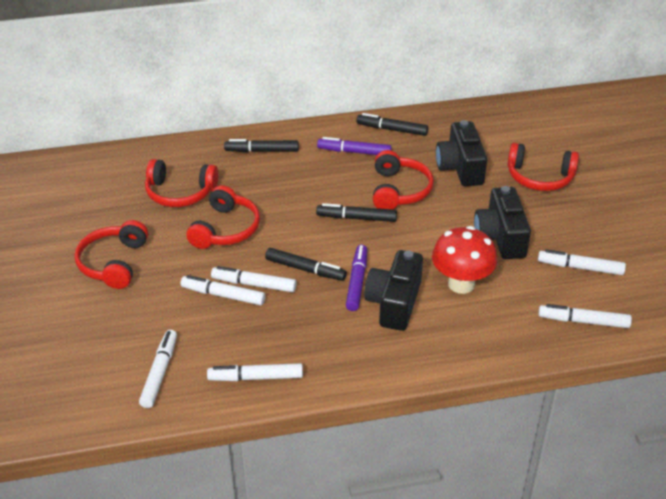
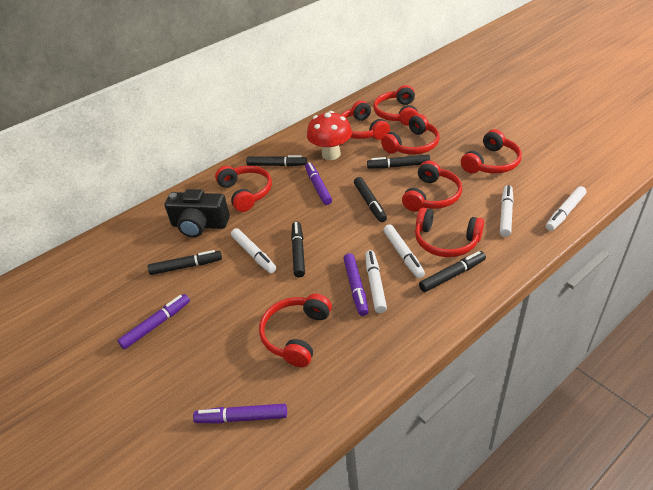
black camera: 3 -> 1
black marker: 4 -> 6
purple marker: 2 -> 4
red headphones: 5 -> 8
white marker: 6 -> 5

